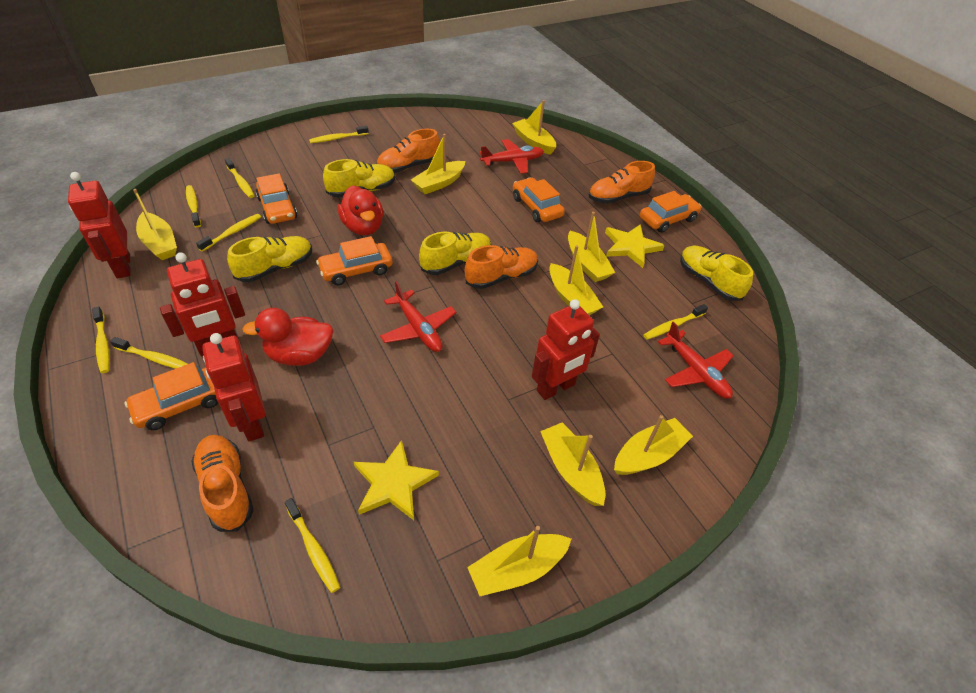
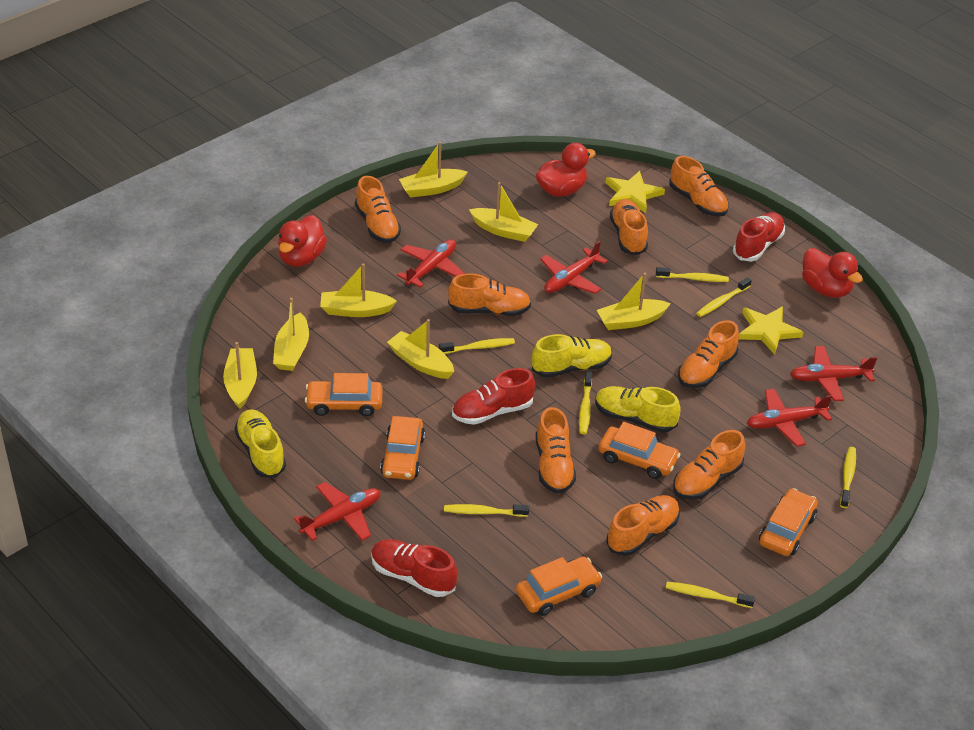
orange shoe: 4 -> 8
red duck: 2 -> 3
red plane: 3 -> 5
red robot: 4 -> 0
red shoe: 0 -> 3
yellow boat: 8 -> 7
yellow shoe: 4 -> 3
yellow toothbrush: 8 -> 7

